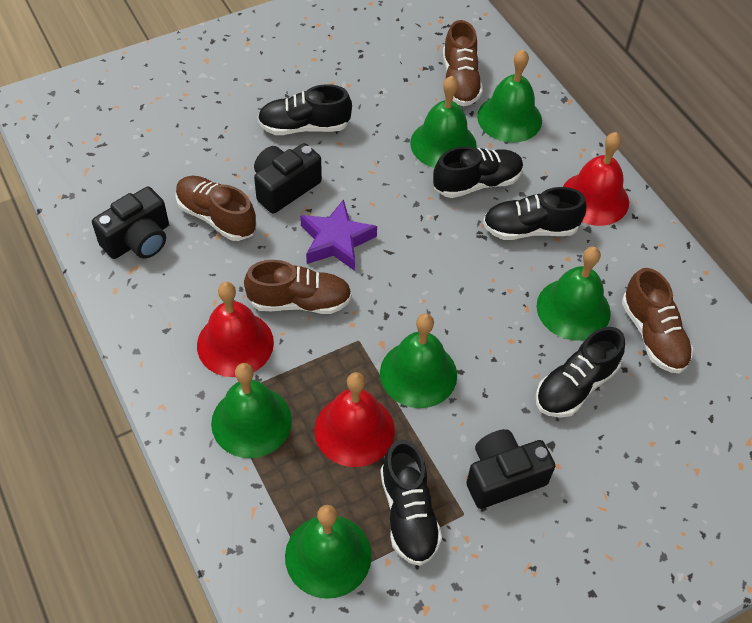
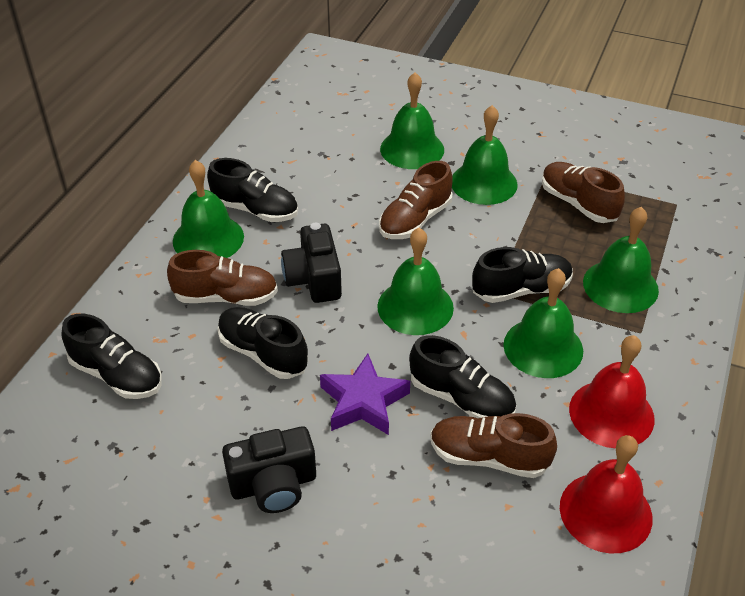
black camera: 3 -> 2
red bell: 3 -> 2

